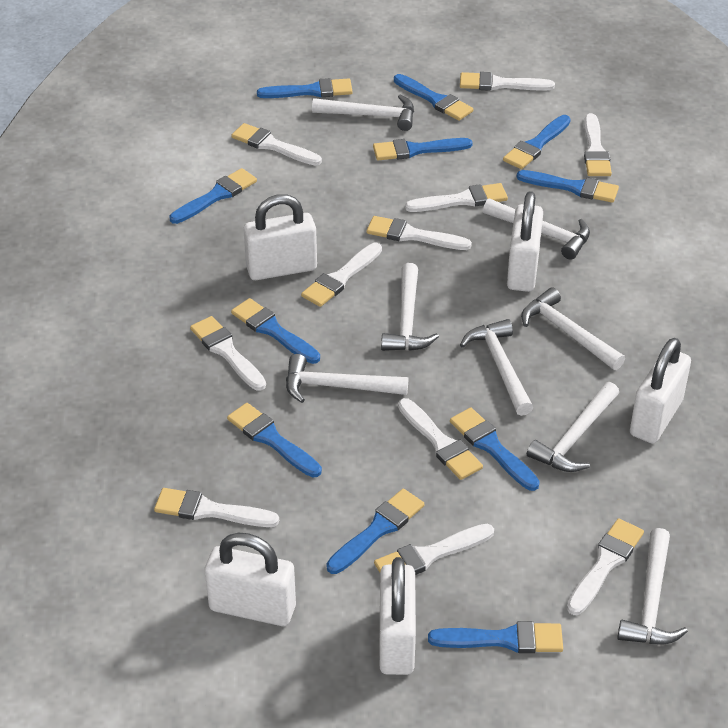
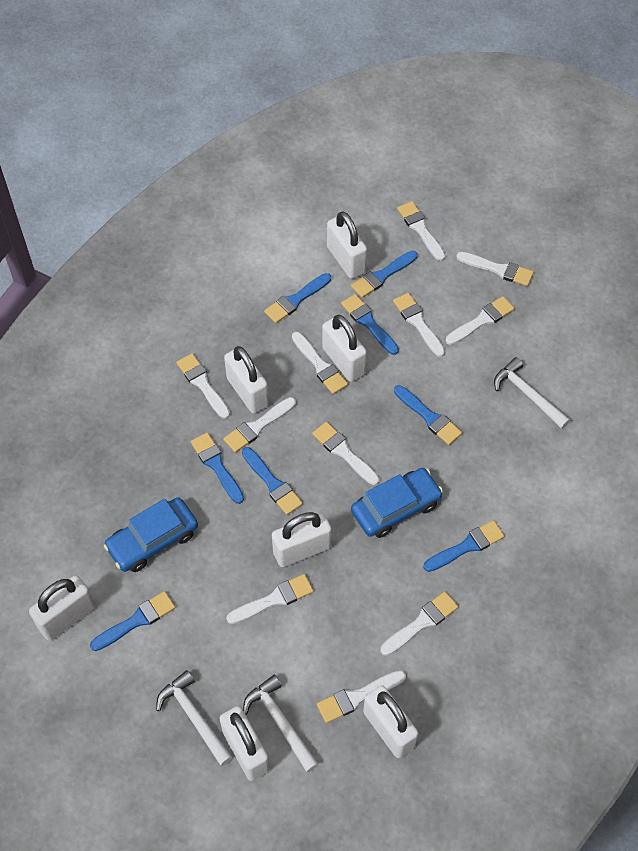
blue brush: 11 -> 8
blue car: 0 -> 2
white hammer: 8 -> 3
white padlock: 5 -> 7

